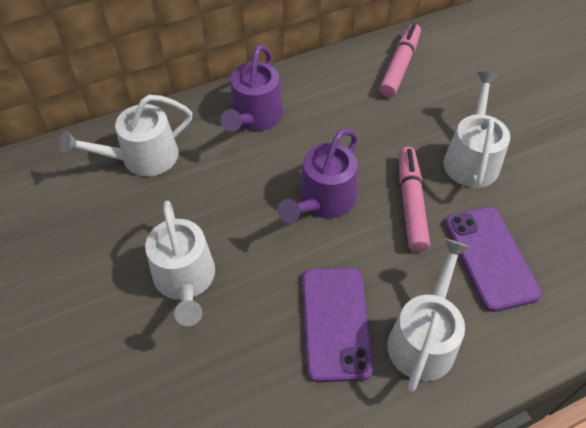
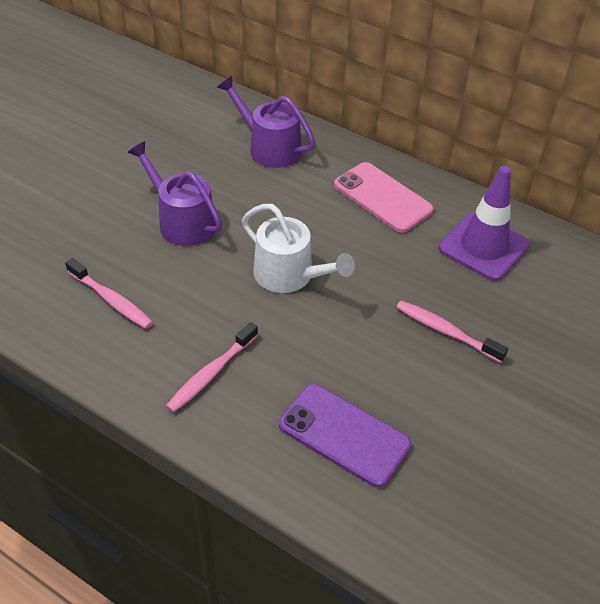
pink marker: 2 -> 0
pink phone: 0 -> 1
pink toothbrush: 0 -> 3
purple phone: 2 -> 1
purple traffic cone: 0 -> 1
white watering can: 4 -> 1

